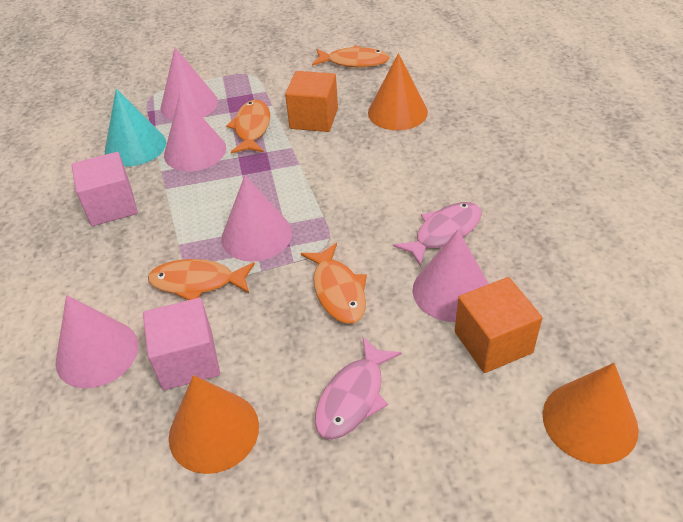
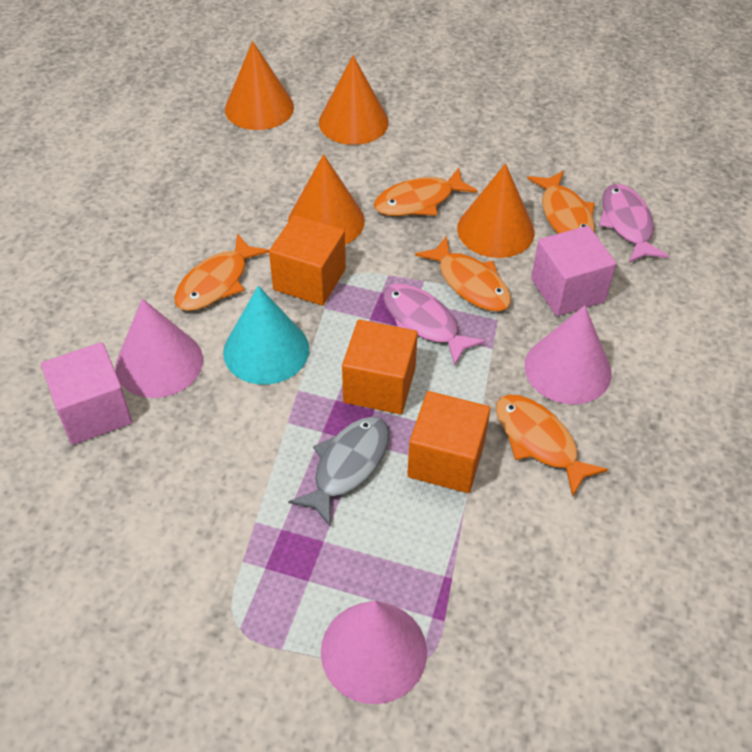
grey fish: 0 -> 1
orange cone: 3 -> 4
orange cube: 2 -> 3
orange fish: 4 -> 5
pink cone: 5 -> 3

